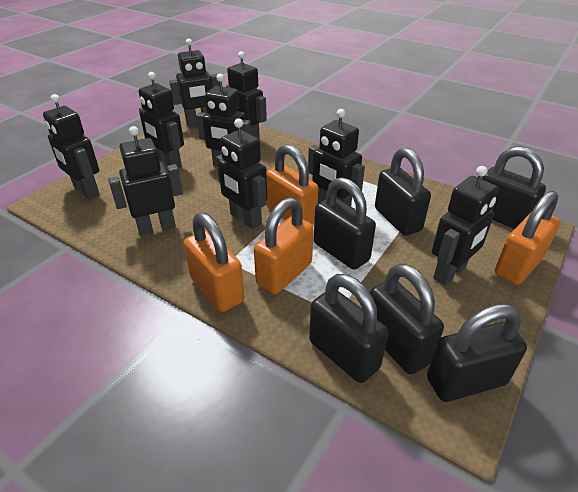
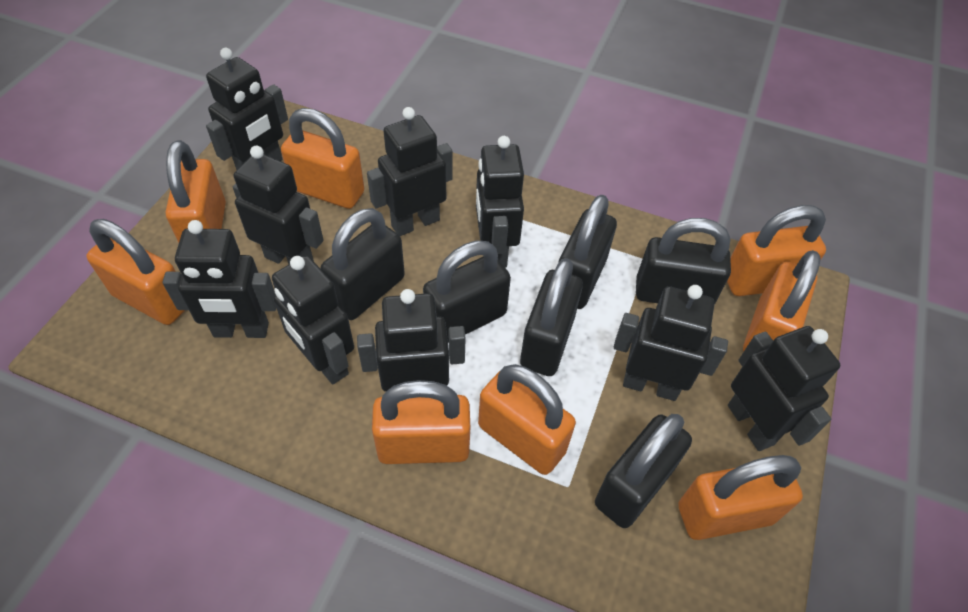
orange padlock: 4 -> 8

